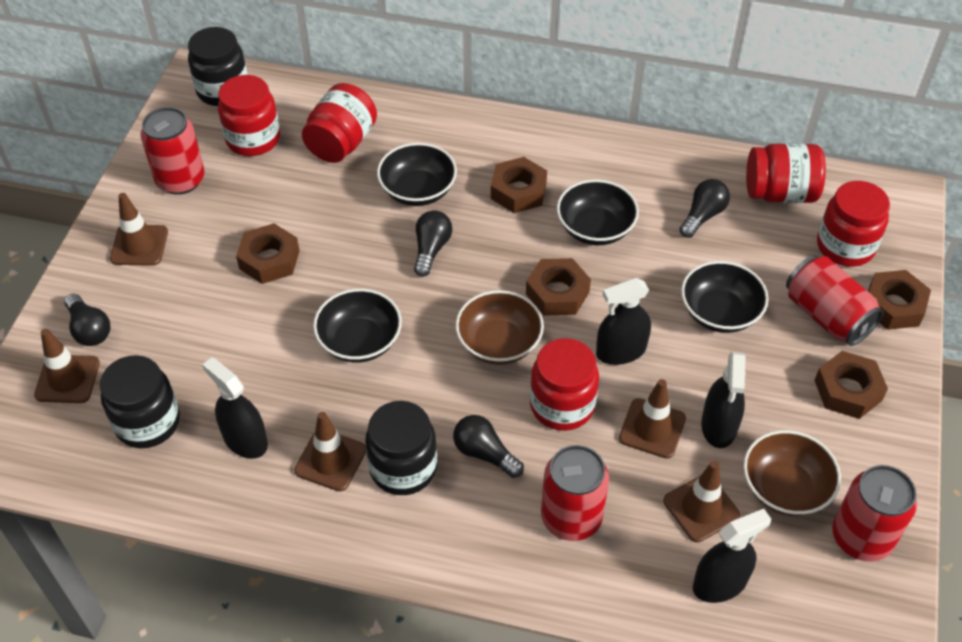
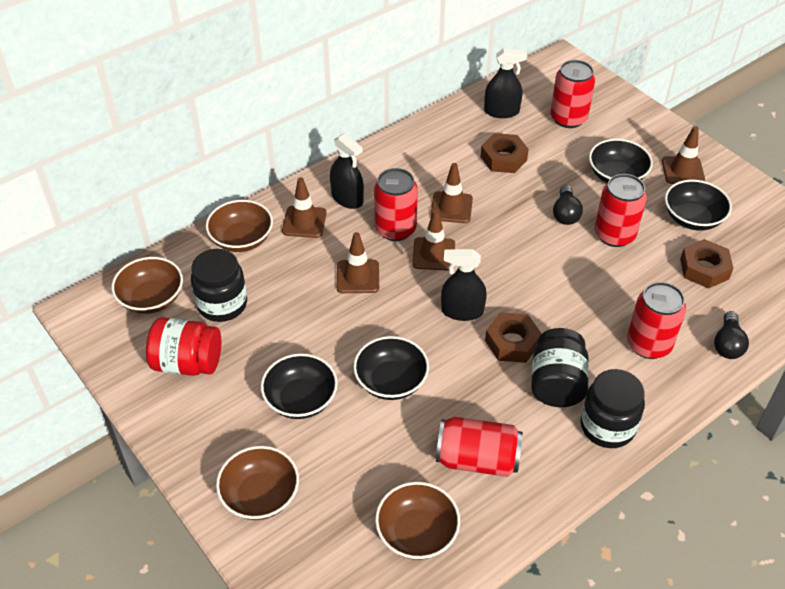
black light bulb: 4 -> 2
black spray bottle: 4 -> 3
brown bowl: 2 -> 4
brown nut: 5 -> 3
red can: 4 -> 5
red jar: 5 -> 1

